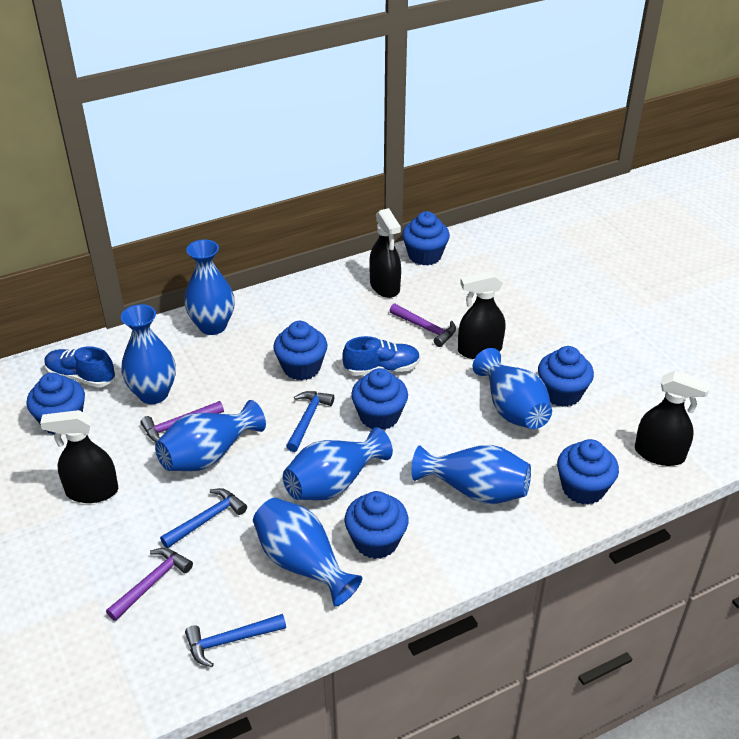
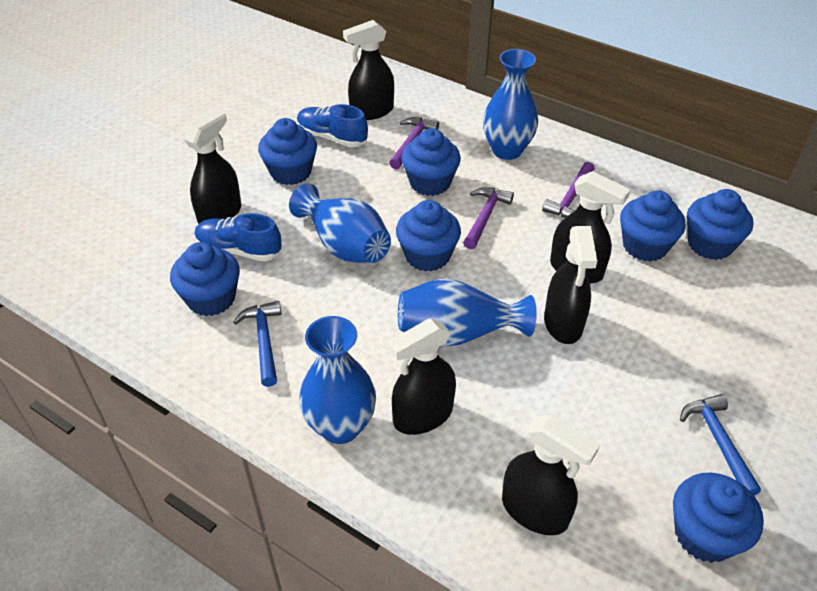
black spray bottle: 4 -> 6
blue hammer: 3 -> 2
blue vase: 7 -> 4

